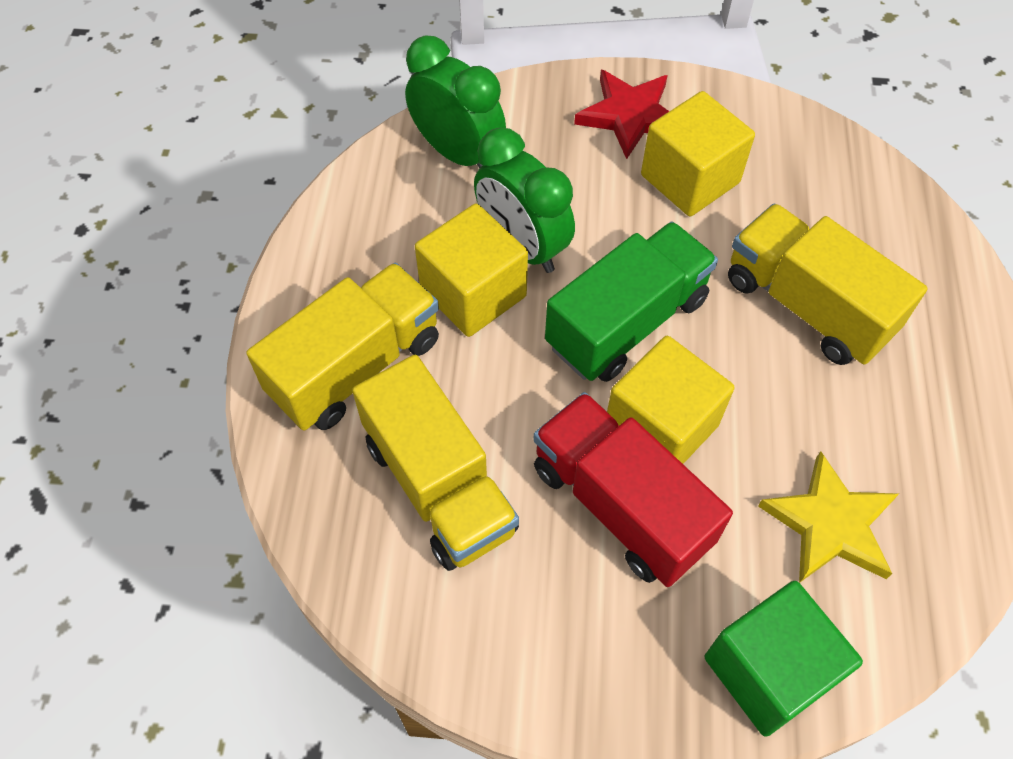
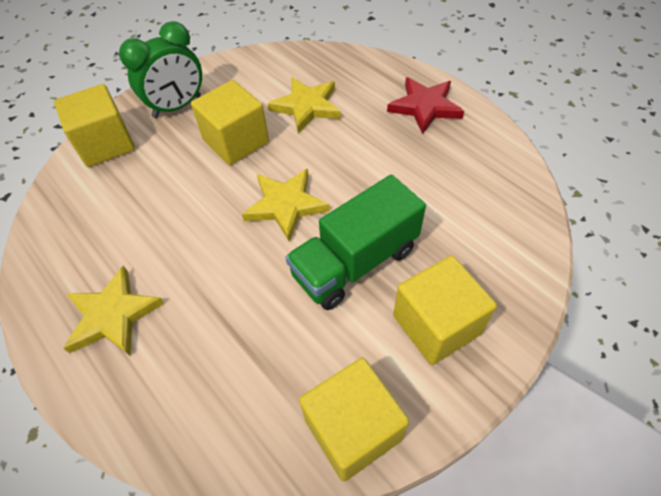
green clock: 2 -> 1
green cube: 1 -> 0
red truck: 1 -> 0
yellow cube: 3 -> 4
yellow star: 1 -> 3
yellow truck: 3 -> 0

